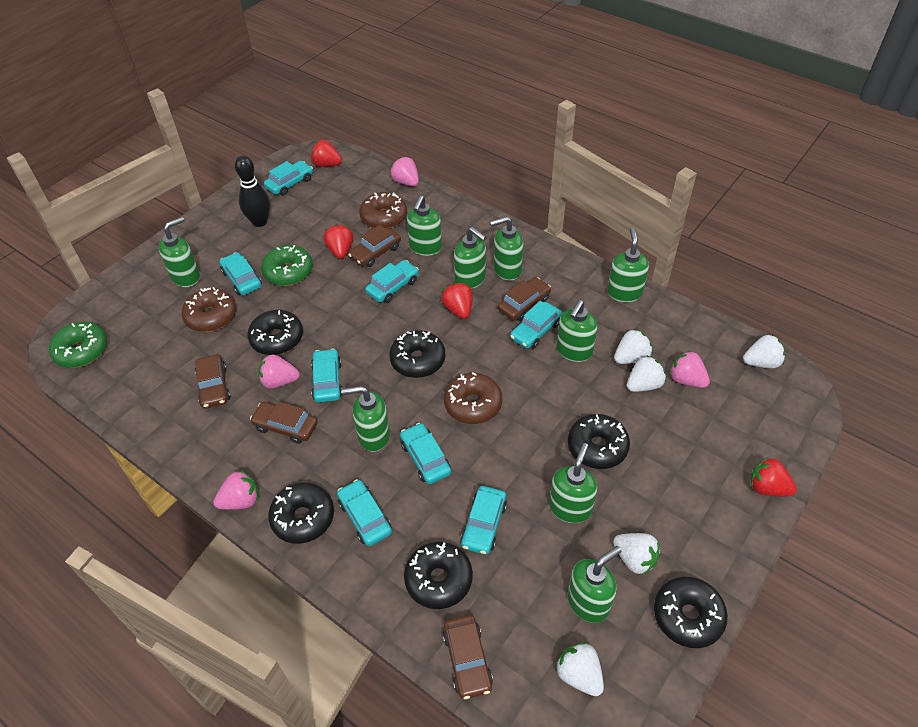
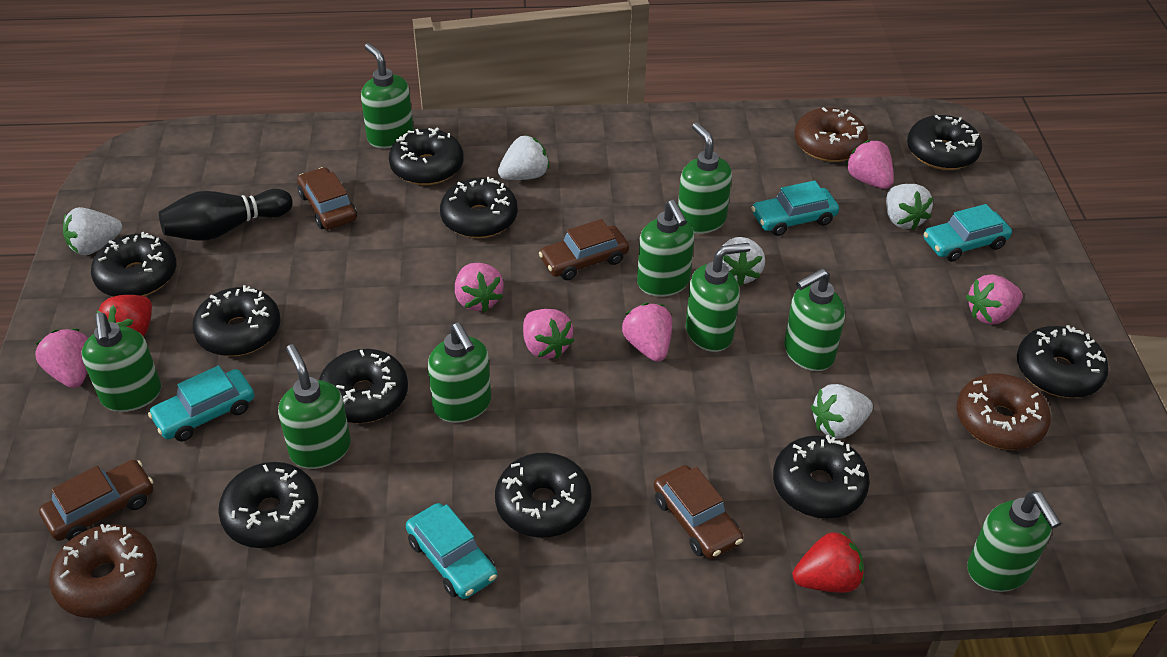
black donut: 6 -> 10
brown car: 5 -> 4
green donut: 2 -> 0
pink strawberry: 4 -> 6
red strawberry: 4 -> 2
turquoise car: 8 -> 4

